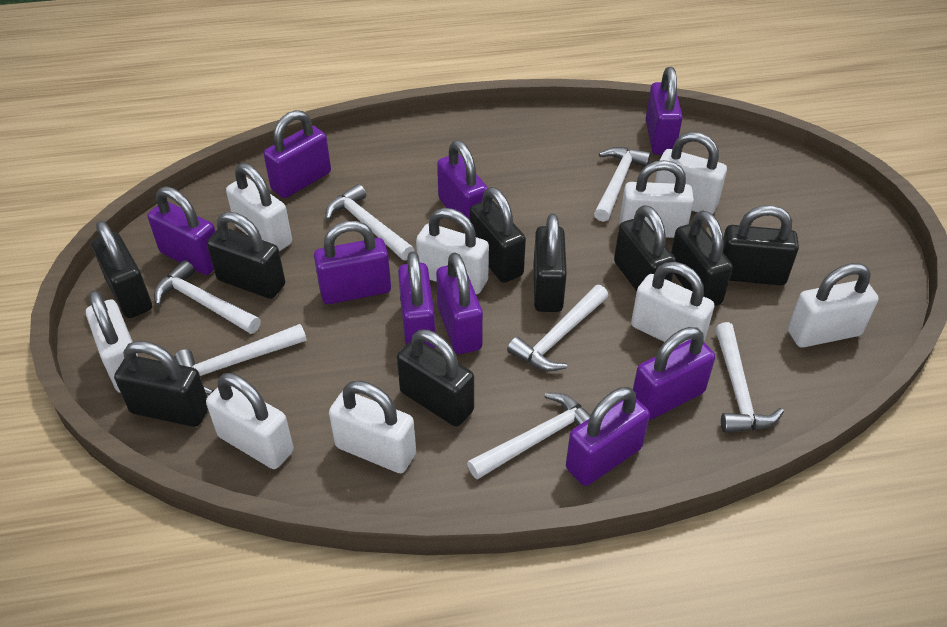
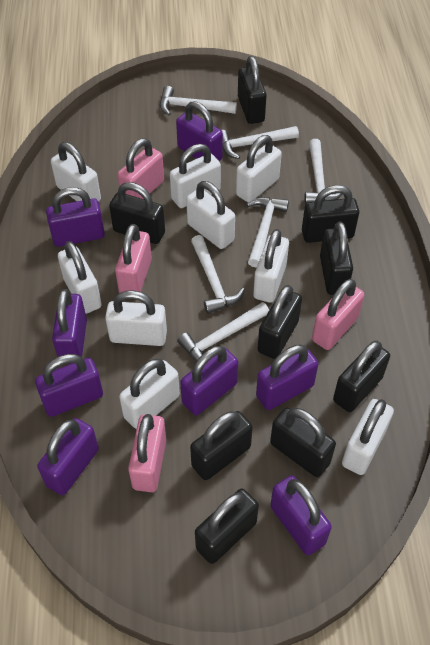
pink padlock: 0 -> 4
purple padlock: 9 -> 8
white hammer: 7 -> 6

